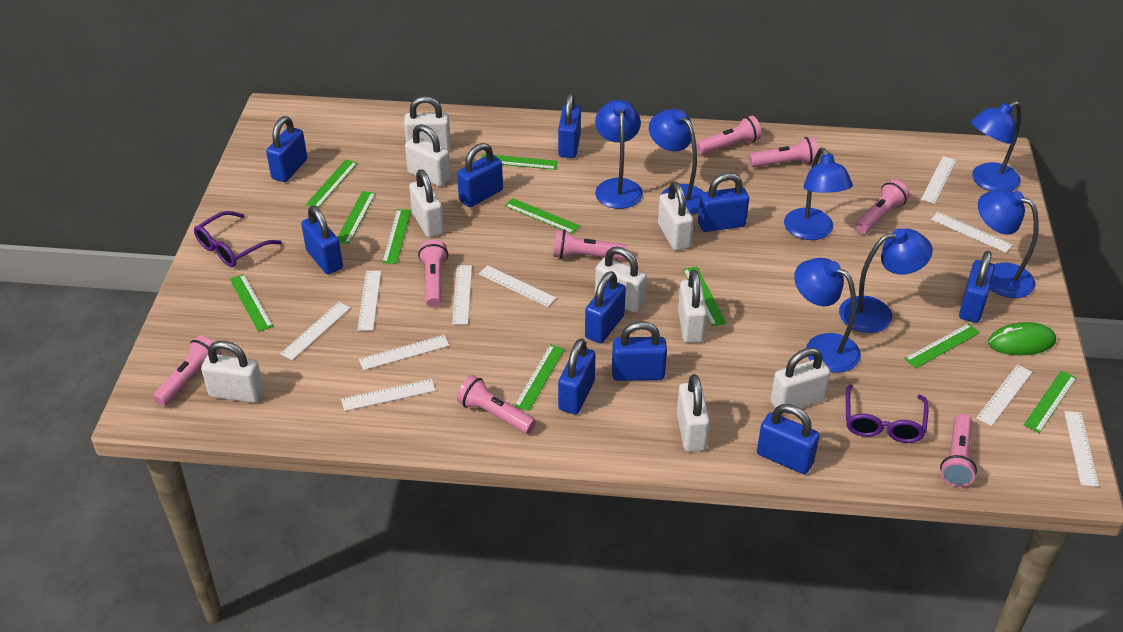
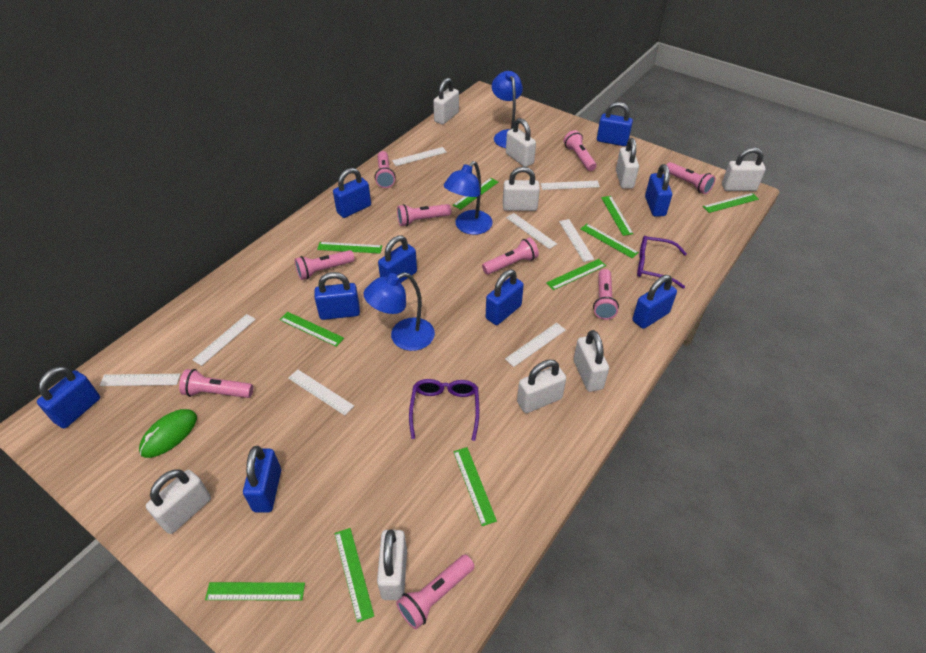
blue lamp: 7 -> 3
blue padlock: 10 -> 9
pink flashlight: 8 -> 9
white ruler: 10 -> 8

